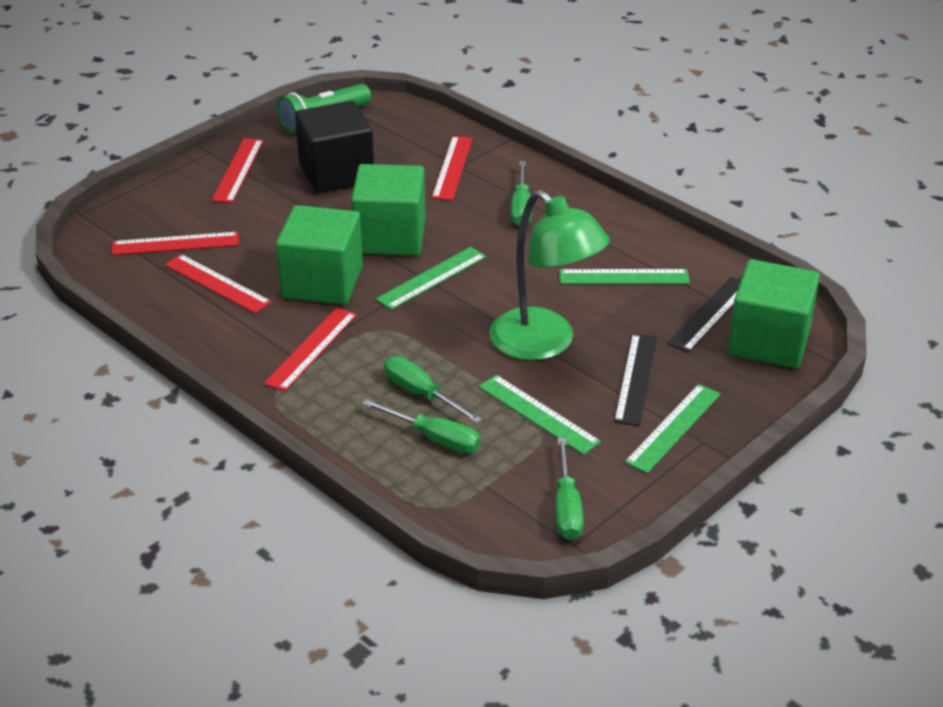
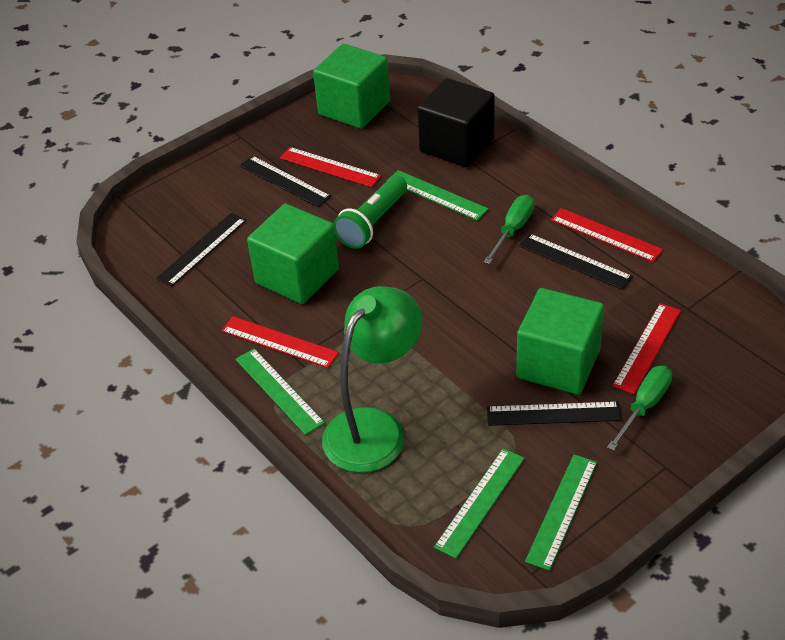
black ruler: 2 -> 4
green screwdriver: 4 -> 2
red ruler: 5 -> 4

